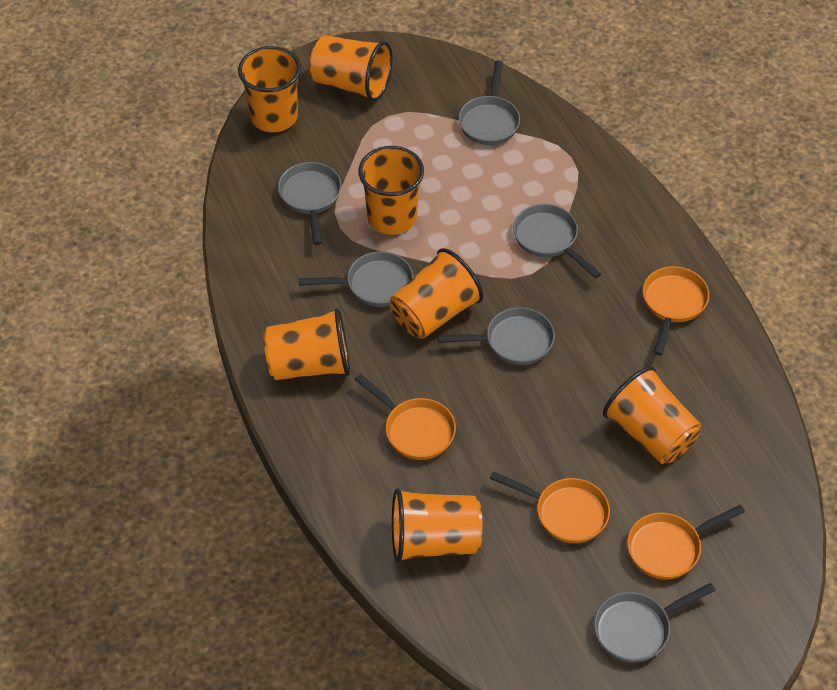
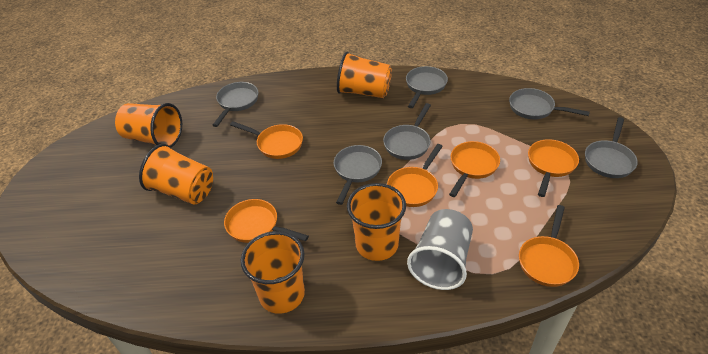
grey cup: 0 -> 1
orange cup: 7 -> 5
orange pan: 4 -> 6

